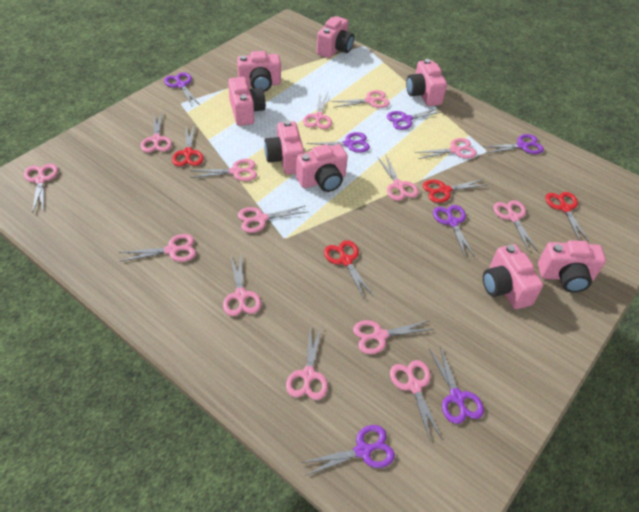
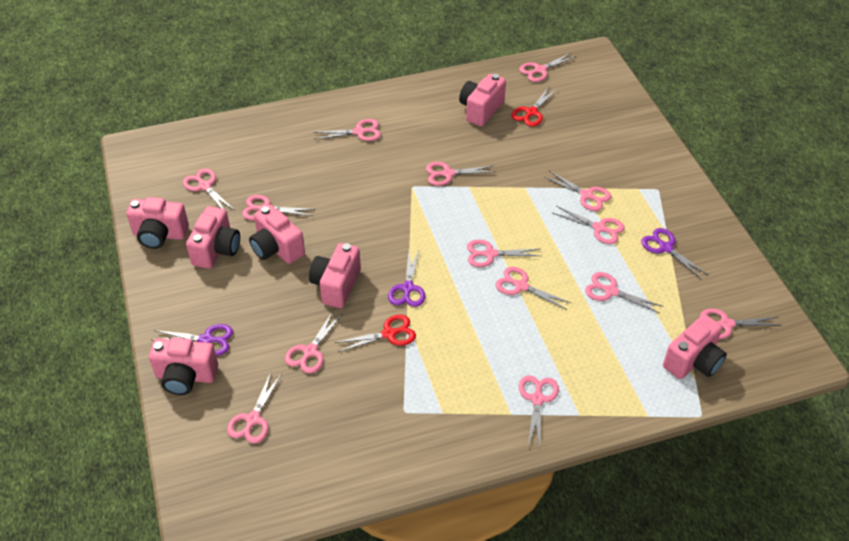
pink camera: 8 -> 7
purple scissors: 7 -> 3
red scissors: 4 -> 2

